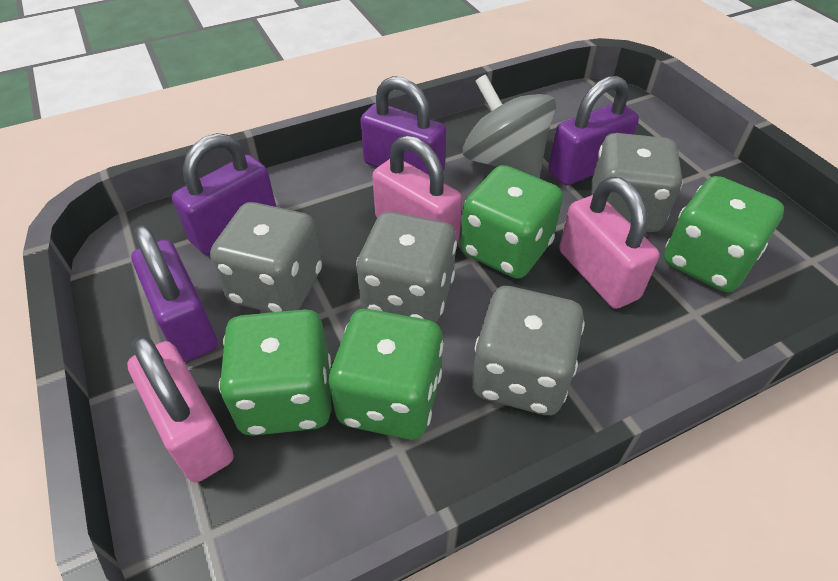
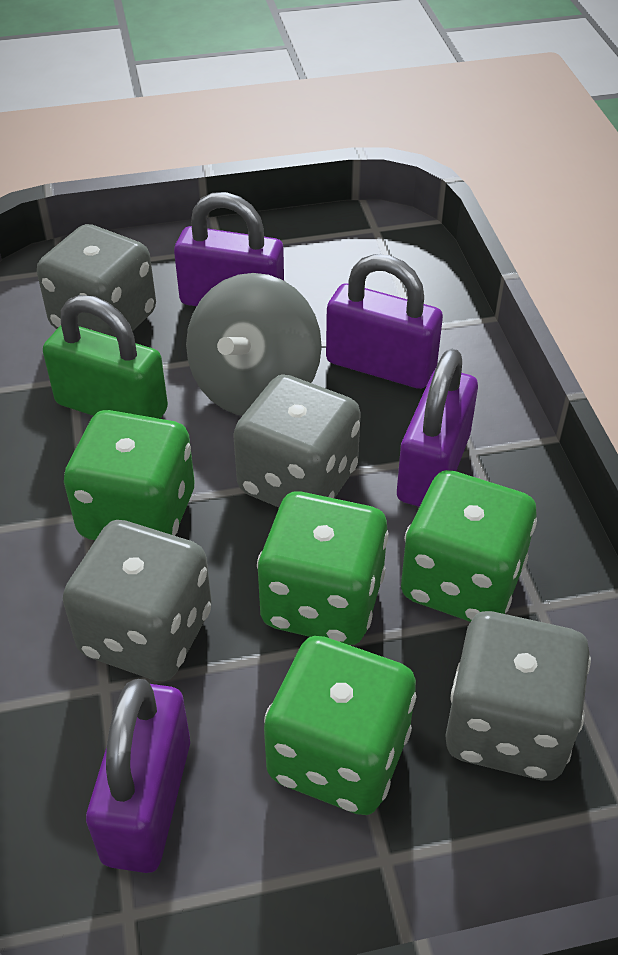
green padlock: 0 -> 1
pink padlock: 3 -> 0

